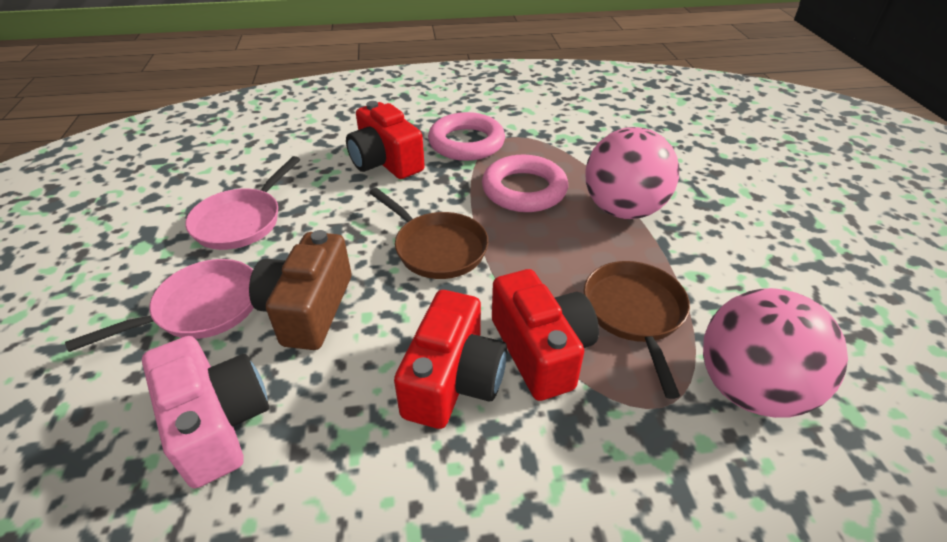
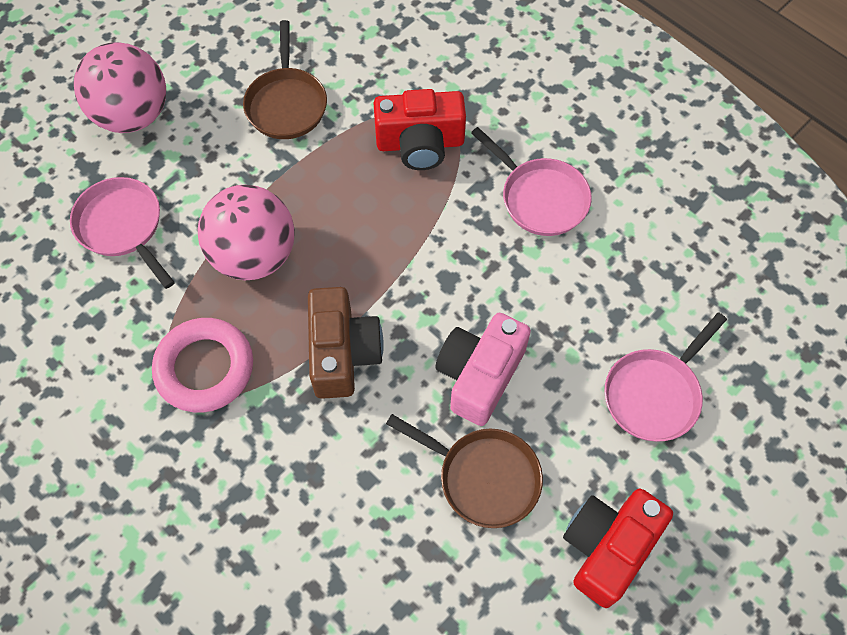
pink pan: 2 -> 3
pink ring: 2 -> 1
red camera: 3 -> 2

